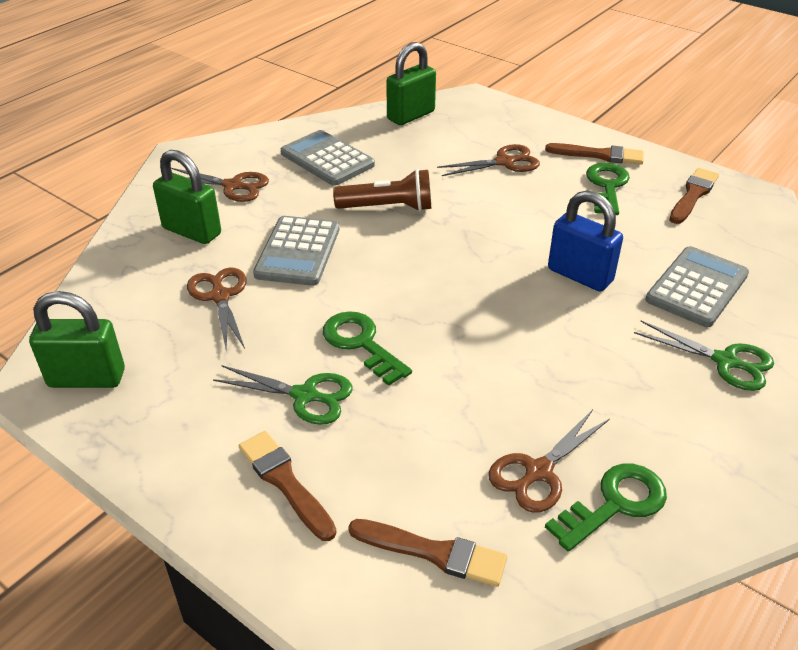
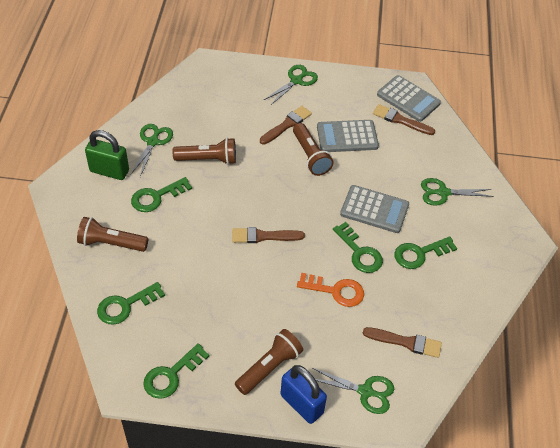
brown flashlight: 1 -> 4
brown scissors: 4 -> 0
green key: 3 -> 5
green padlock: 3 -> 1
green scissors: 2 -> 4
orange key: 0 -> 1

